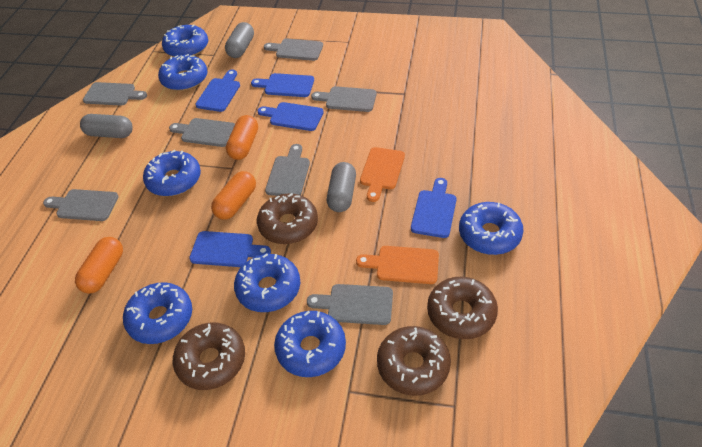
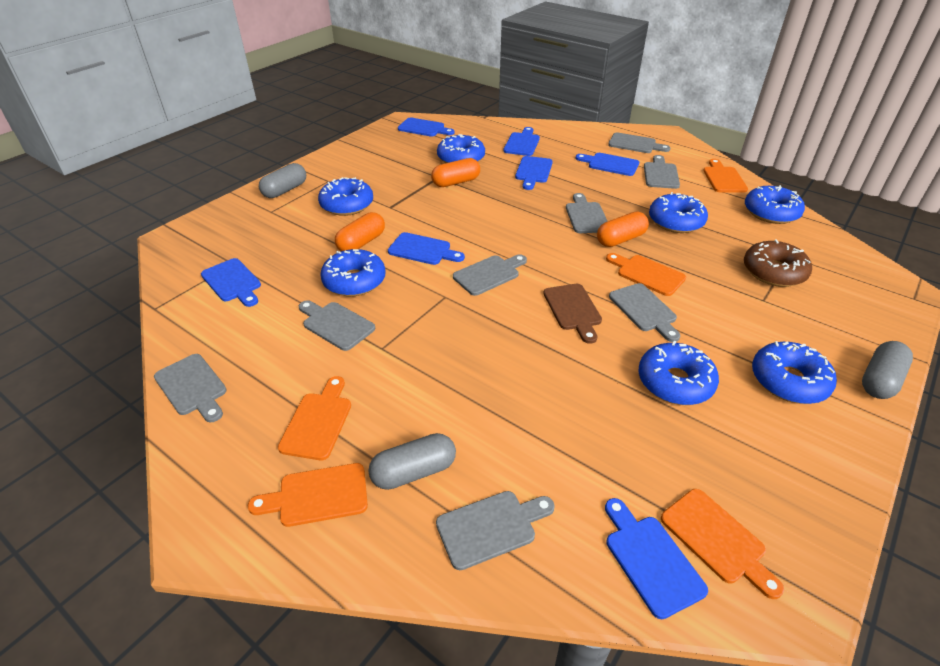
blue cutting board: 5 -> 7
brown cutting board: 0 -> 1
brown donut: 4 -> 1
grey cutting board: 7 -> 8
orange cutting board: 2 -> 5

